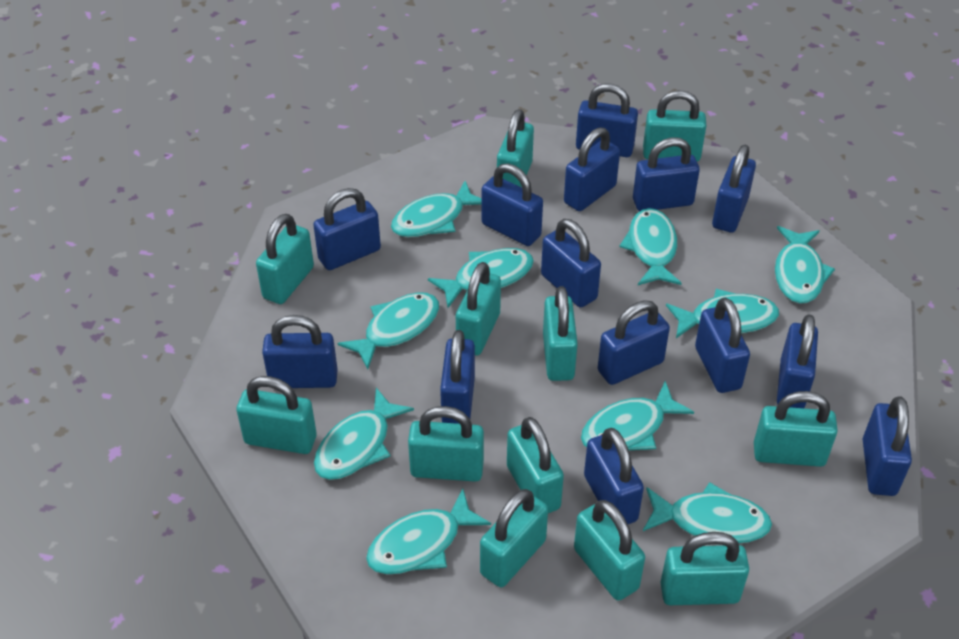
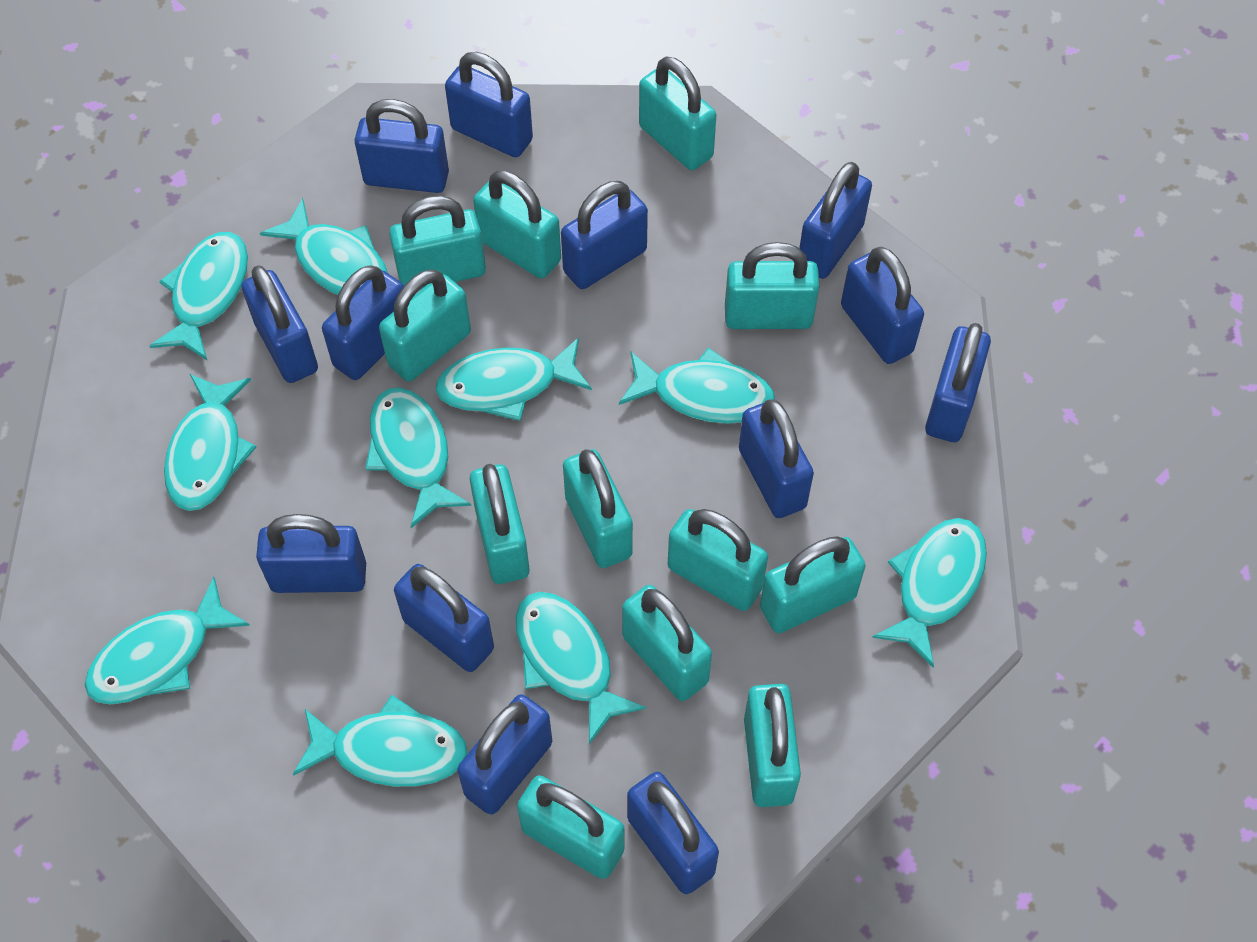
blue padlock: 14 -> 13

